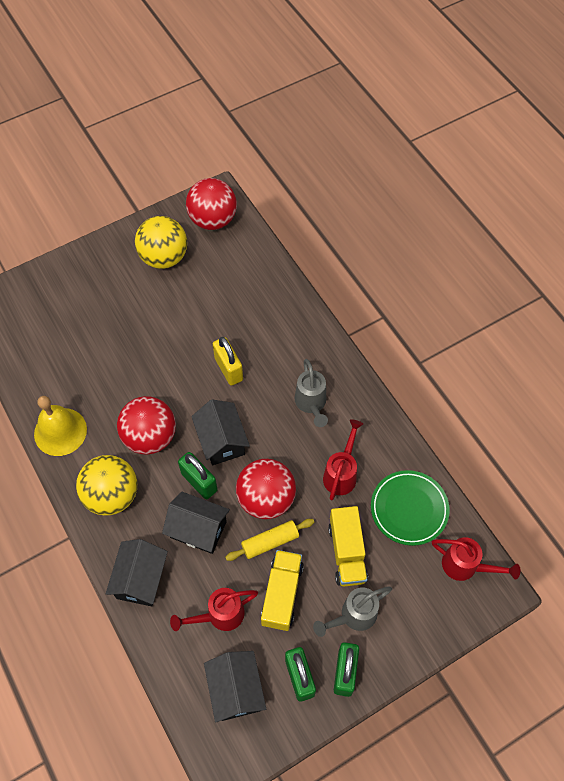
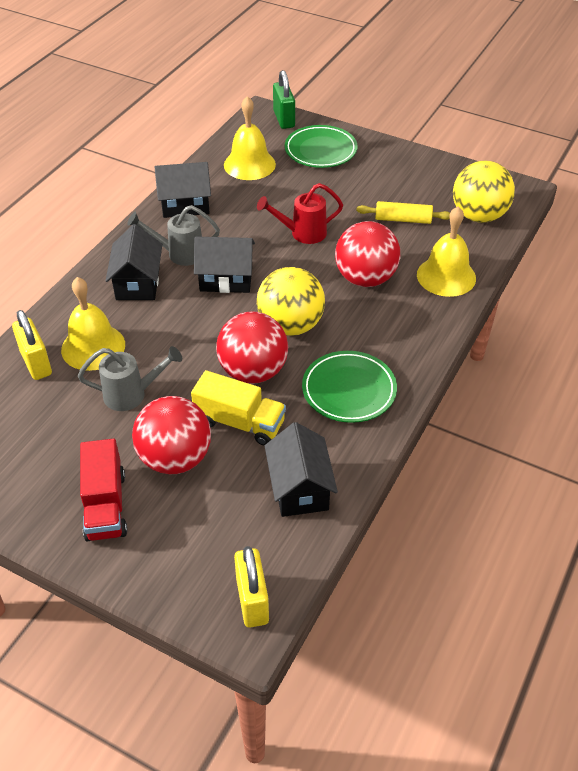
green padlock: 3 -> 1
green plate: 1 -> 2
red truck: 0 -> 1
red watering can: 3 -> 1
yellow bell: 1 -> 3
yellow padlock: 1 -> 2
yellow truck: 2 -> 1

